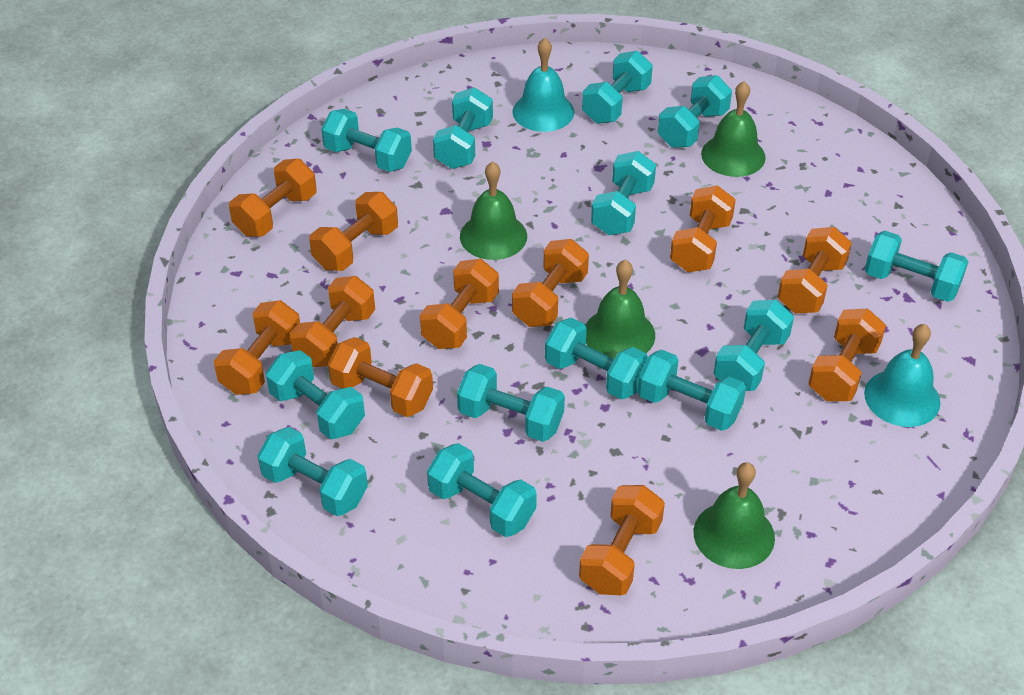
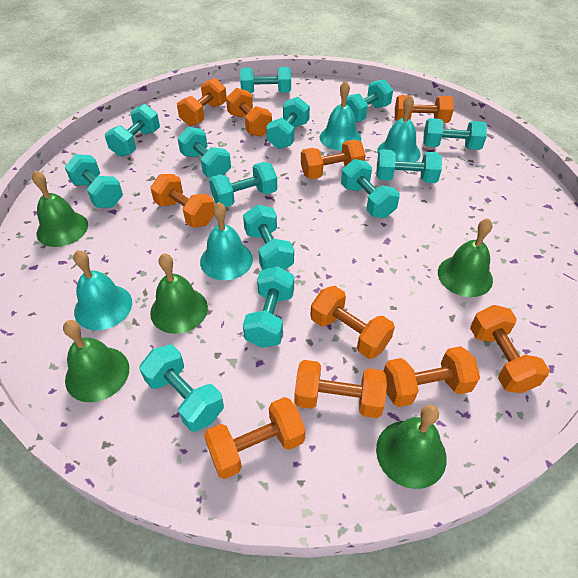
green bell: 4 -> 5
orange dumbbell: 11 -> 10
turquoise bell: 2 -> 4

